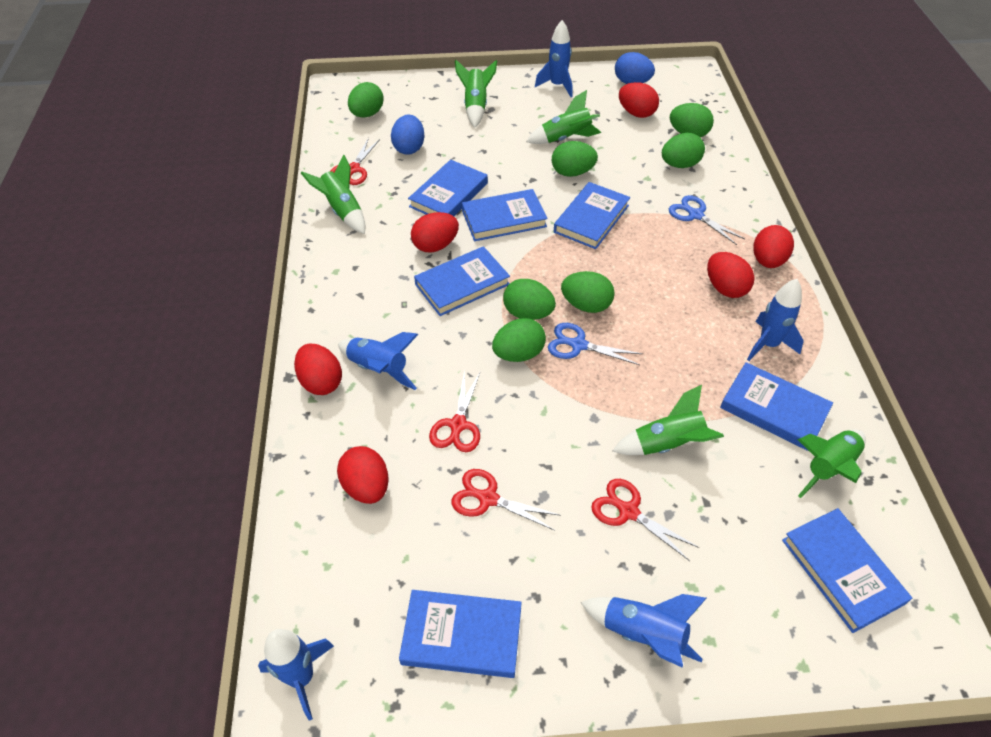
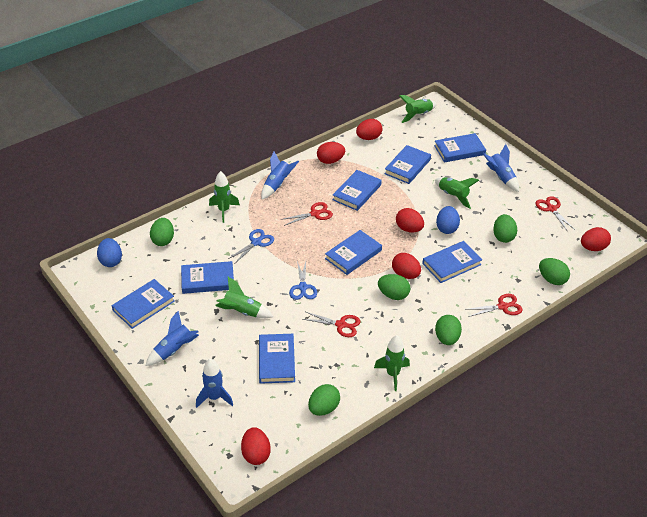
blue book: 7 -> 8
blue rocket: 5 -> 4
green egg: 7 -> 6

